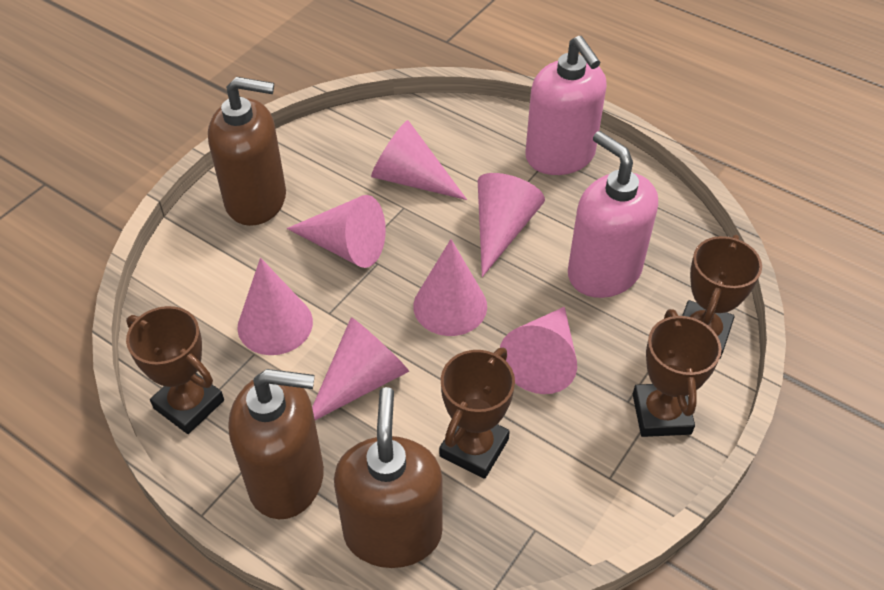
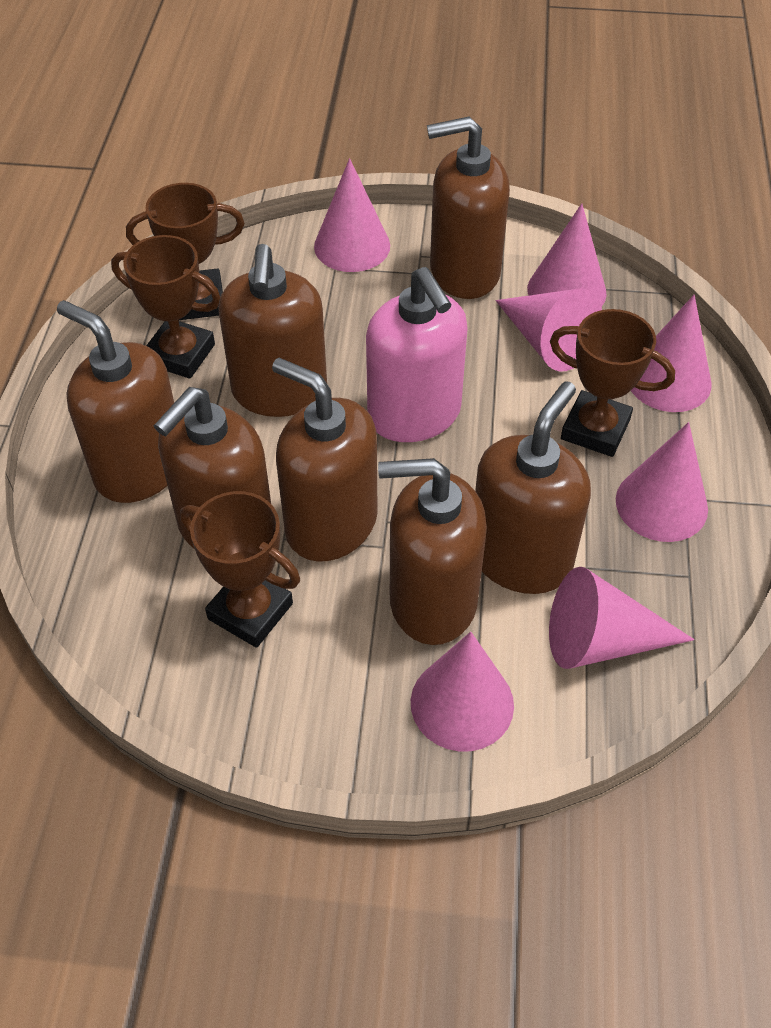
brown soap dispenser: 3 -> 7
pink soap dispenser: 2 -> 1

